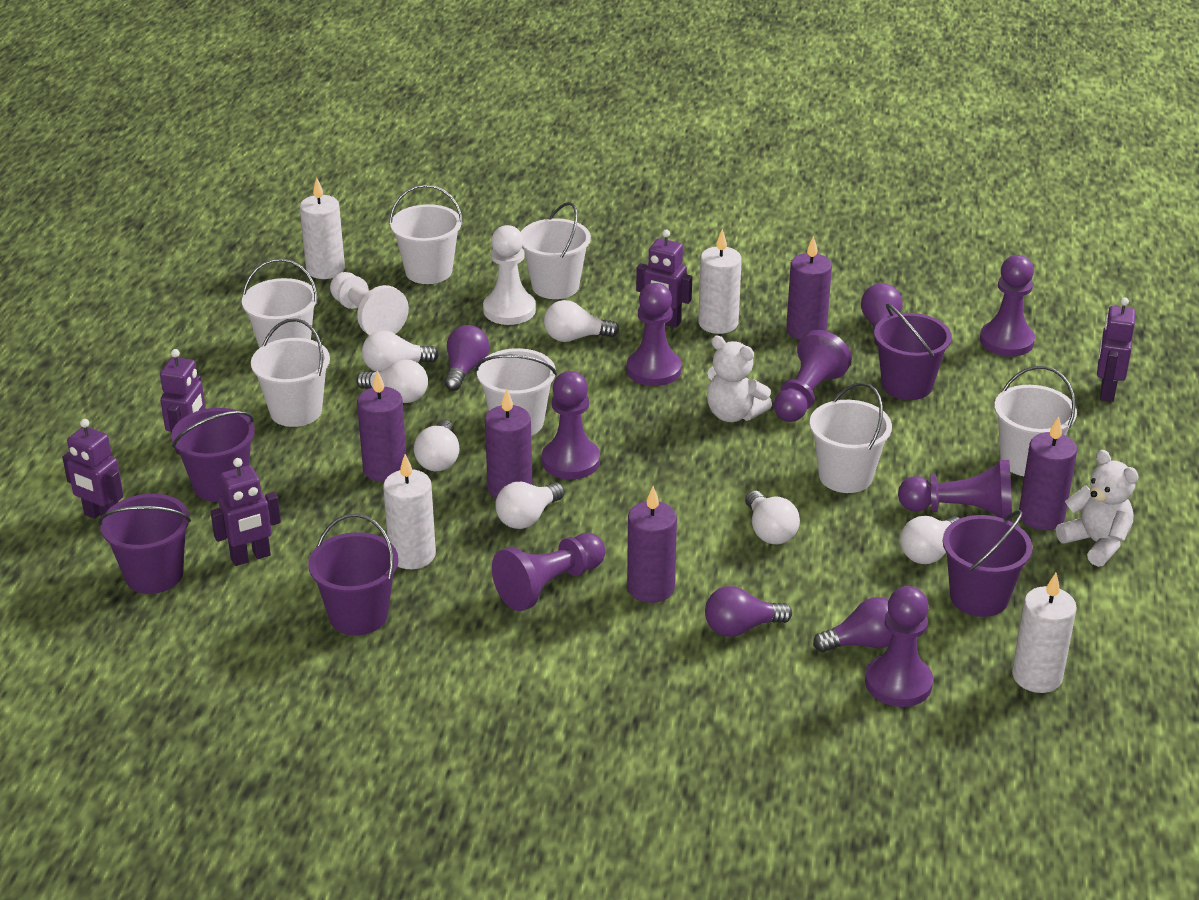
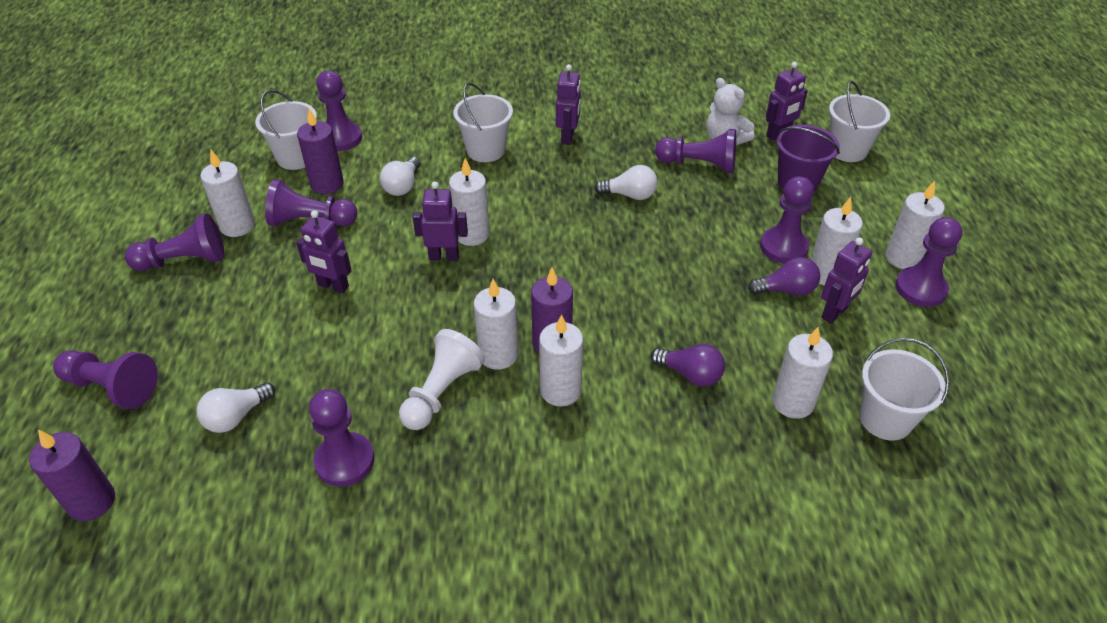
purple bucket: 5 -> 1
purple candle: 5 -> 3
purple light bulb: 4 -> 2
purple pawn: 7 -> 8
white bucket: 7 -> 4
white candle: 4 -> 7
white light bulb: 7 -> 3
white pawn: 2 -> 1
white teddy bear: 2 -> 1

